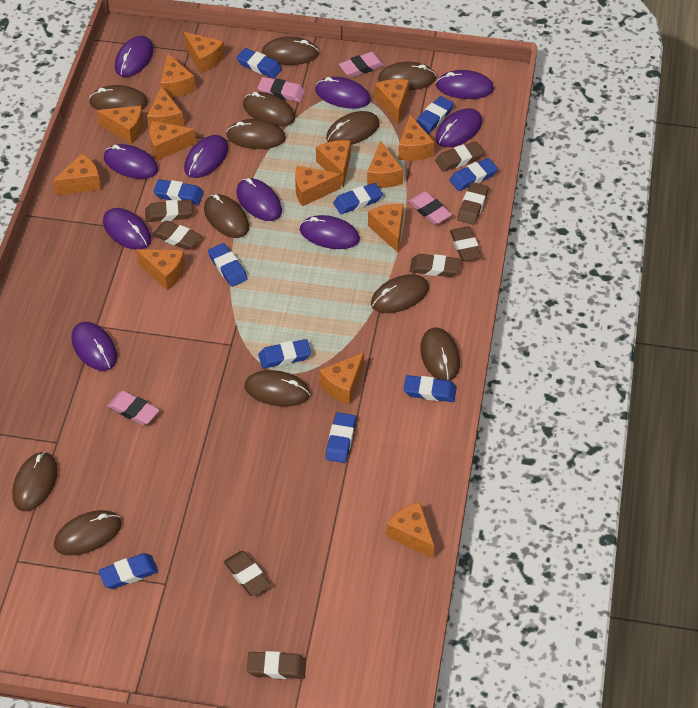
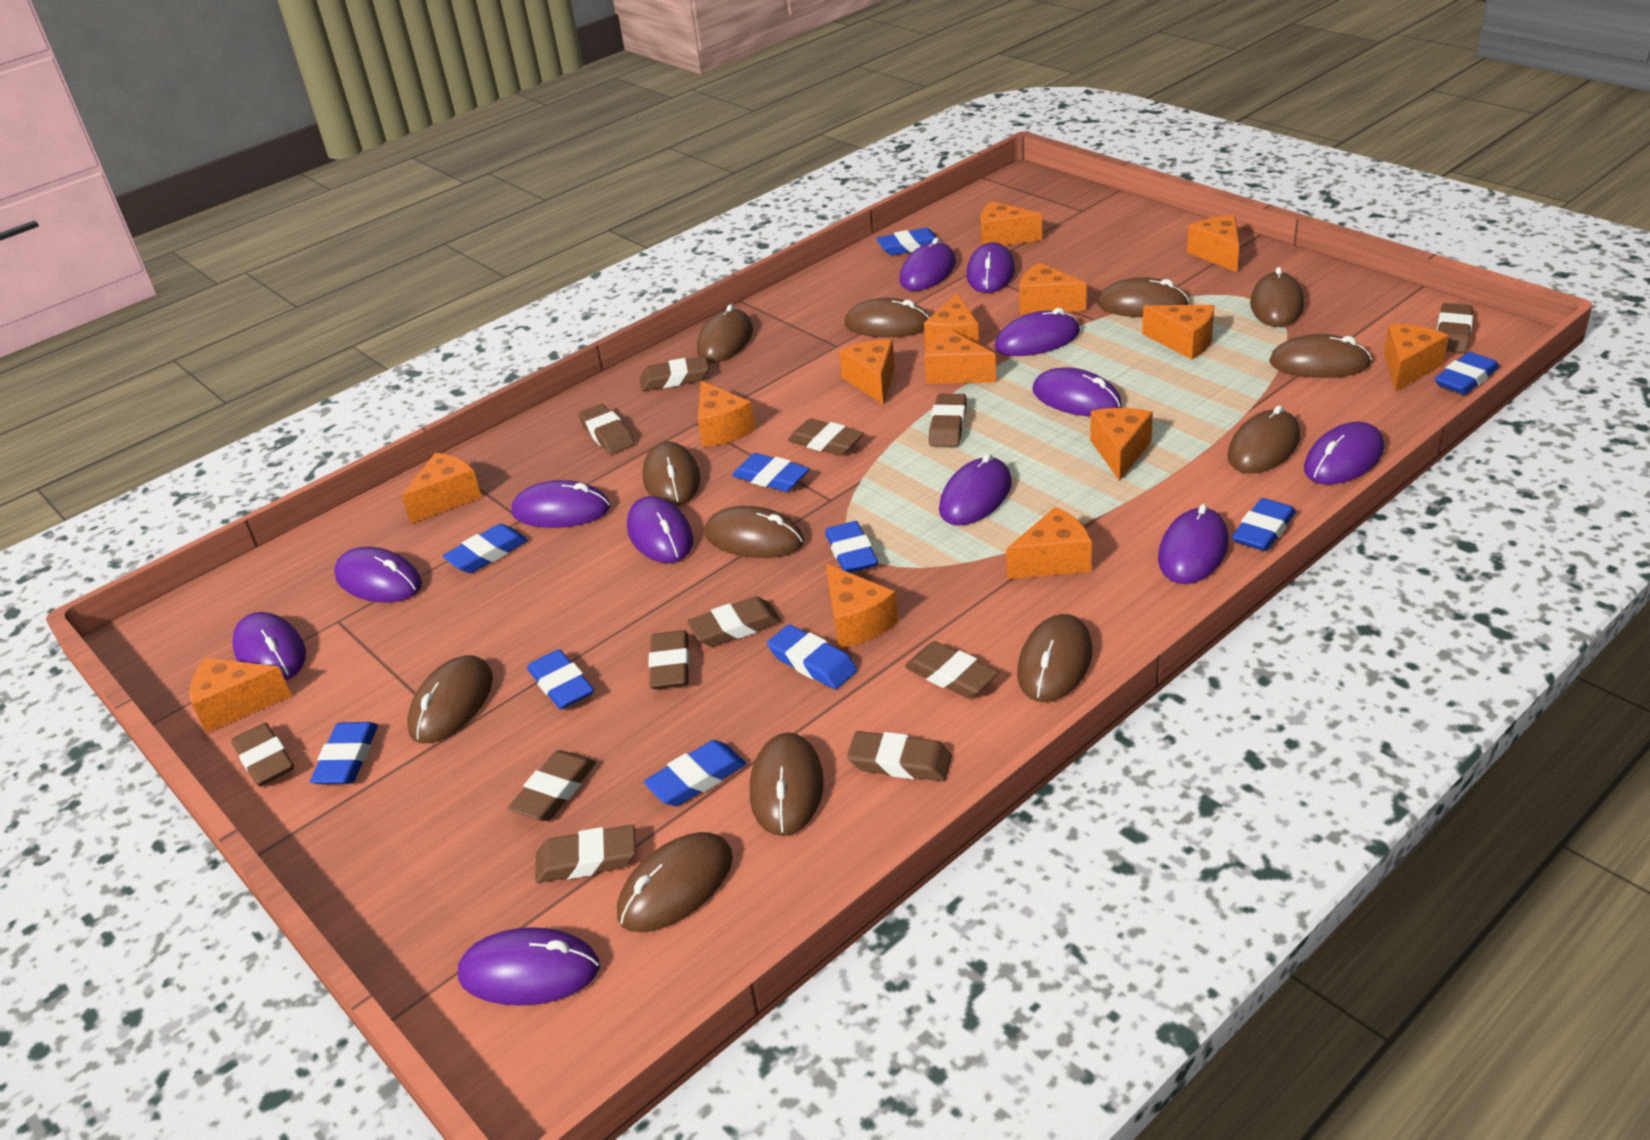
brown eraser: 8 -> 12
orange cheese: 15 -> 14
pink eraser: 4 -> 0
purple mouse: 10 -> 12

